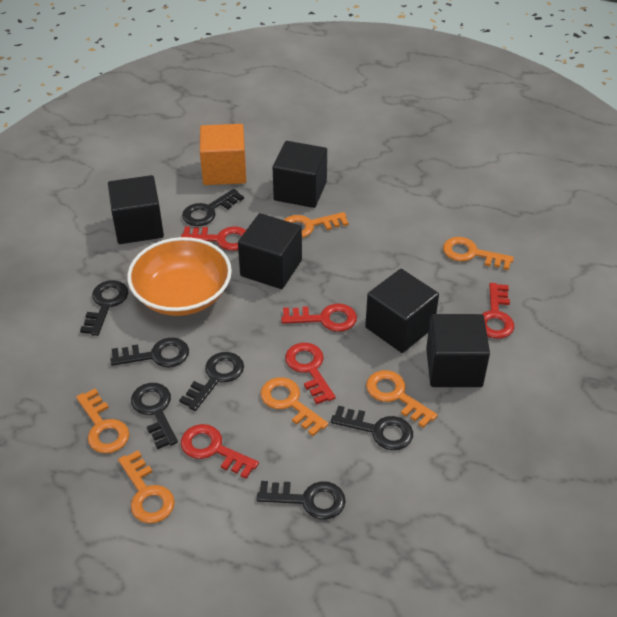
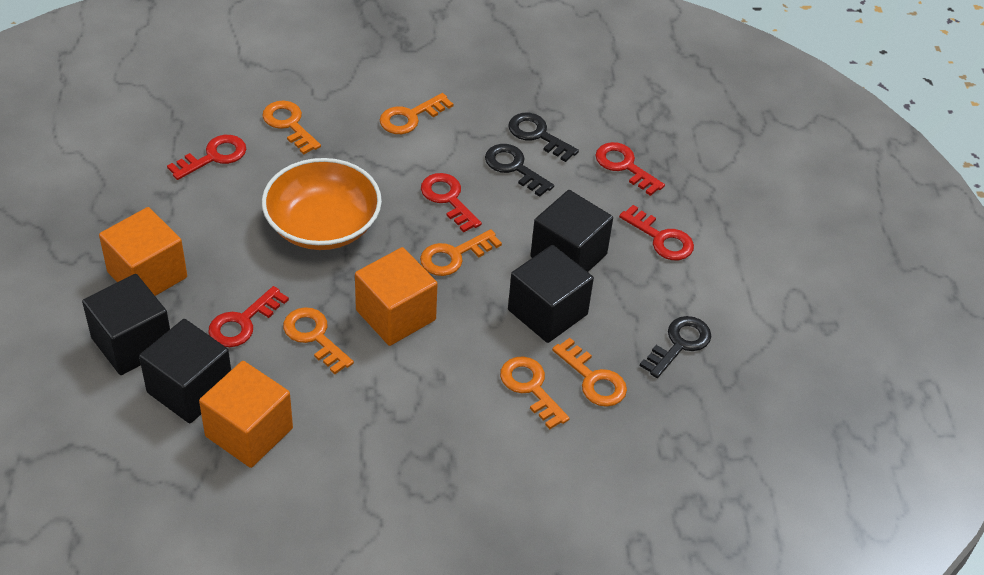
black cube: 5 -> 4
black key: 7 -> 3
orange cube: 1 -> 3

